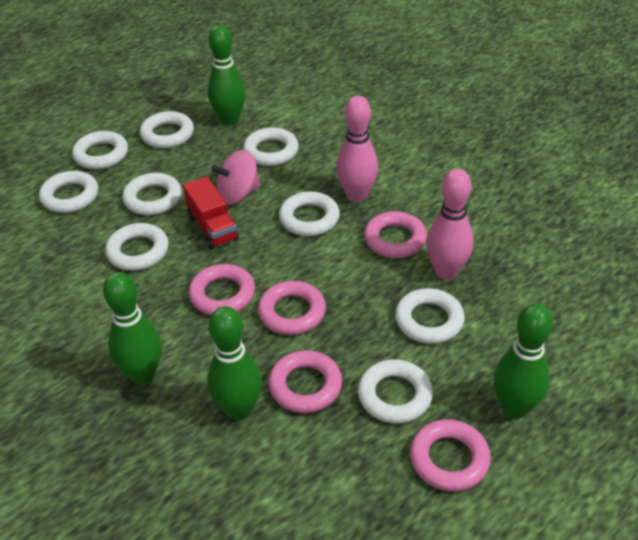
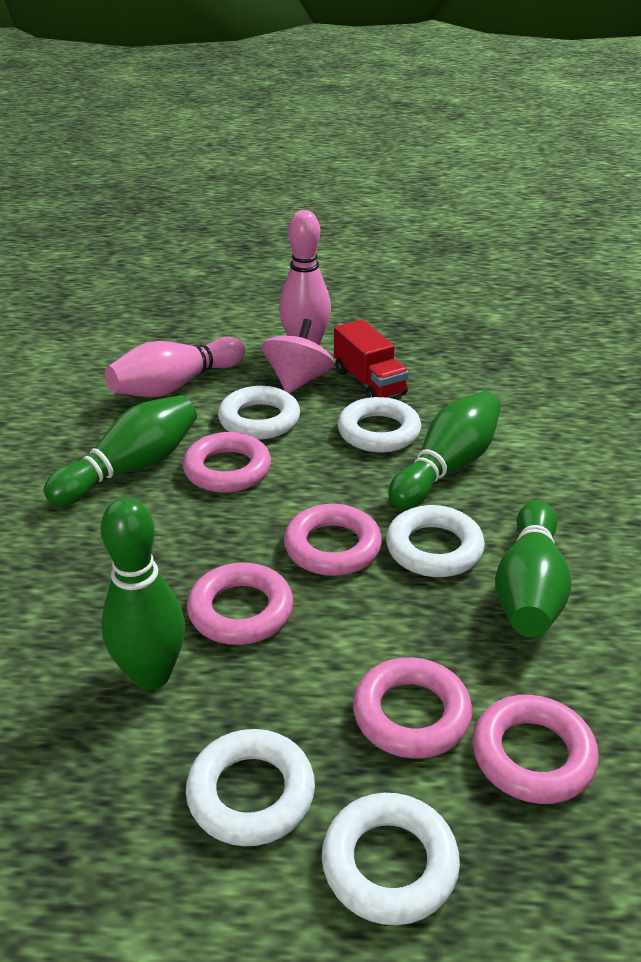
white ring: 9 -> 5

